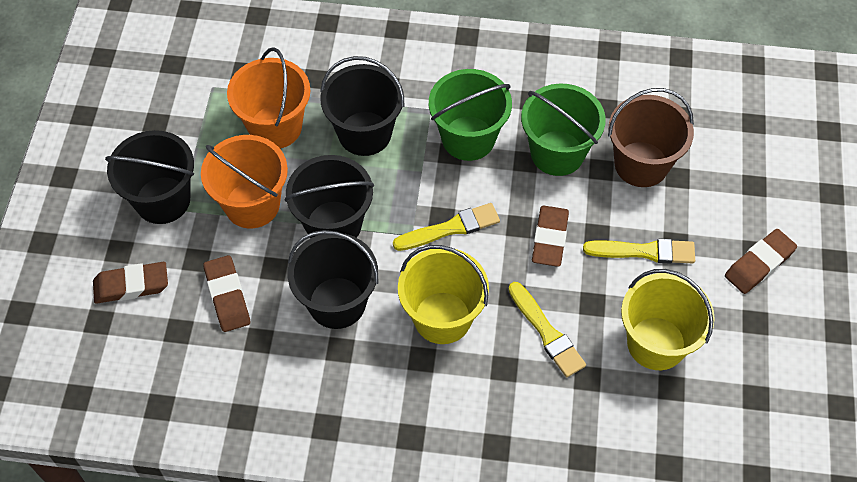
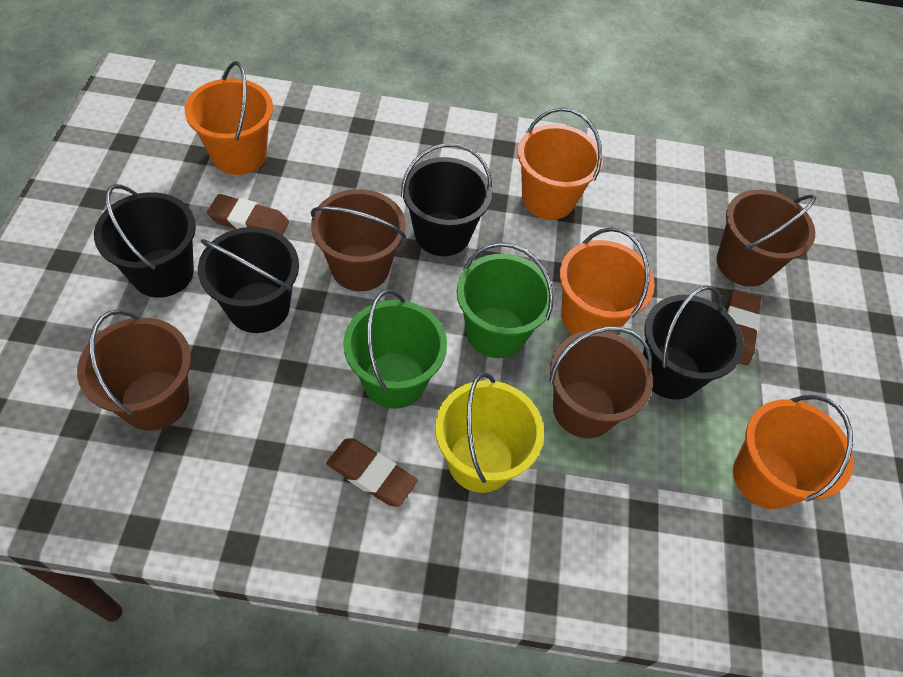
brown bucket: 1 -> 4
brown eraser: 4 -> 3
orange bucket: 2 -> 4
yellow brush: 3 -> 0
yellow bucket: 2 -> 1

